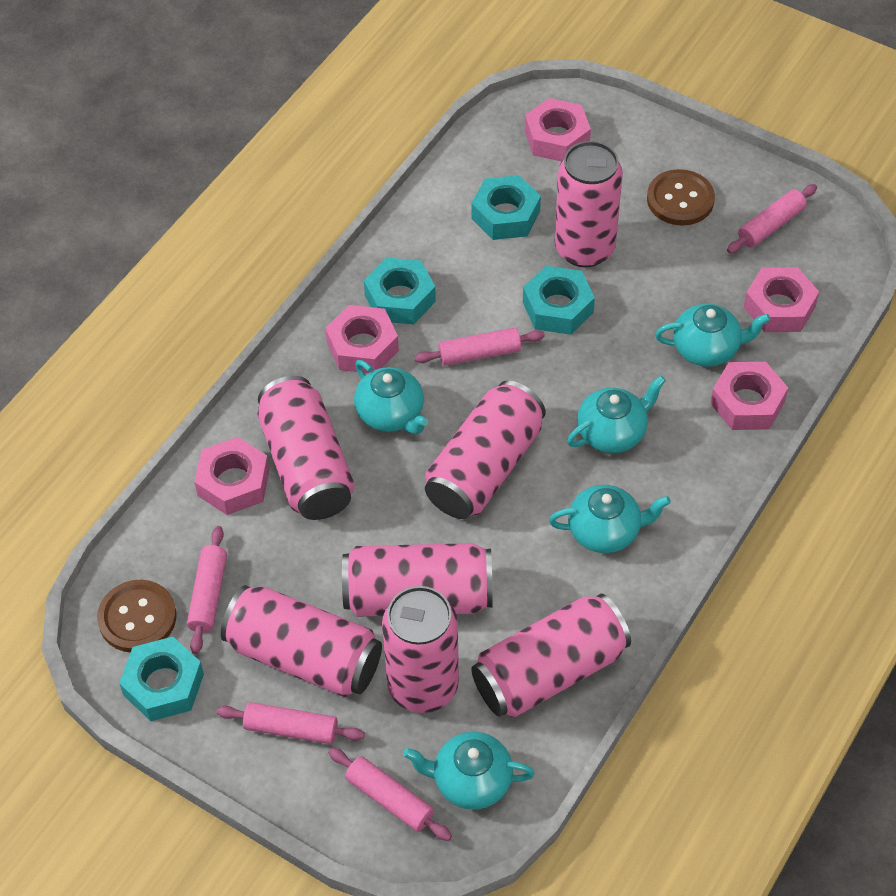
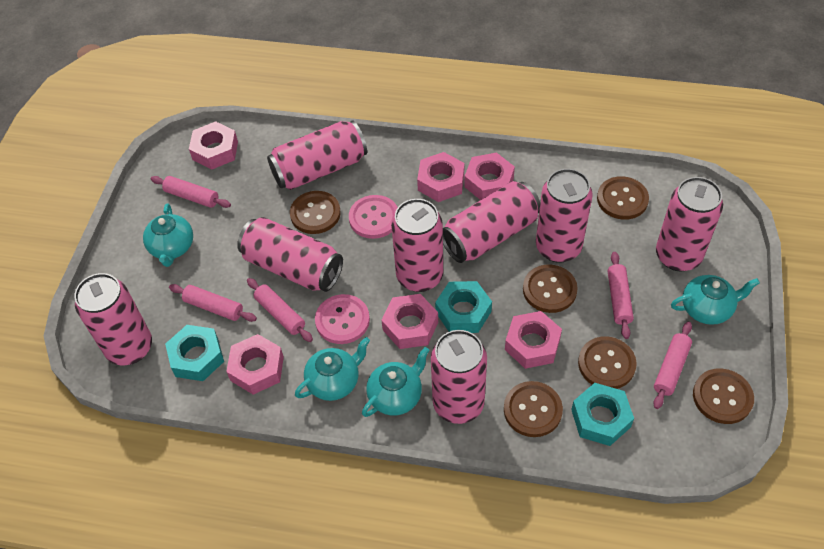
brown button: 2 -> 6
pink button: 0 -> 2
pink can: 7 -> 8
pink nut: 5 -> 6
turquoise nut: 4 -> 3
turquoise teapot: 5 -> 4

